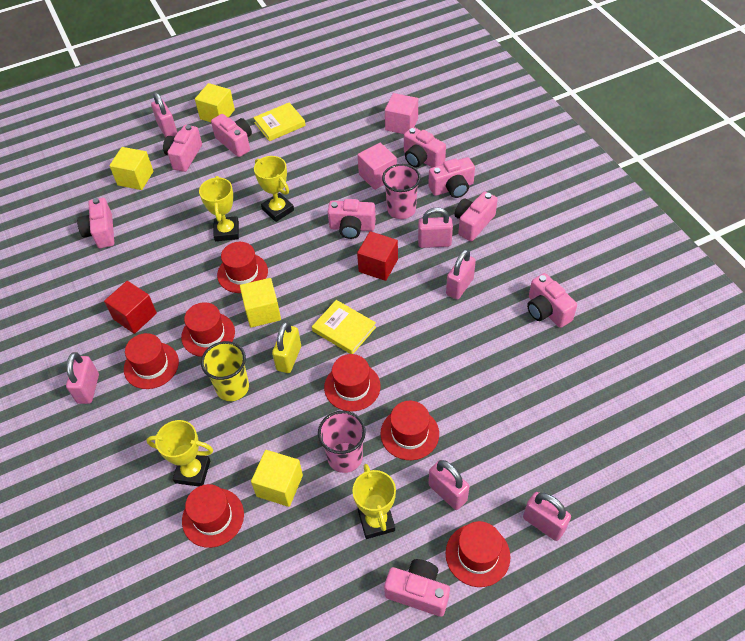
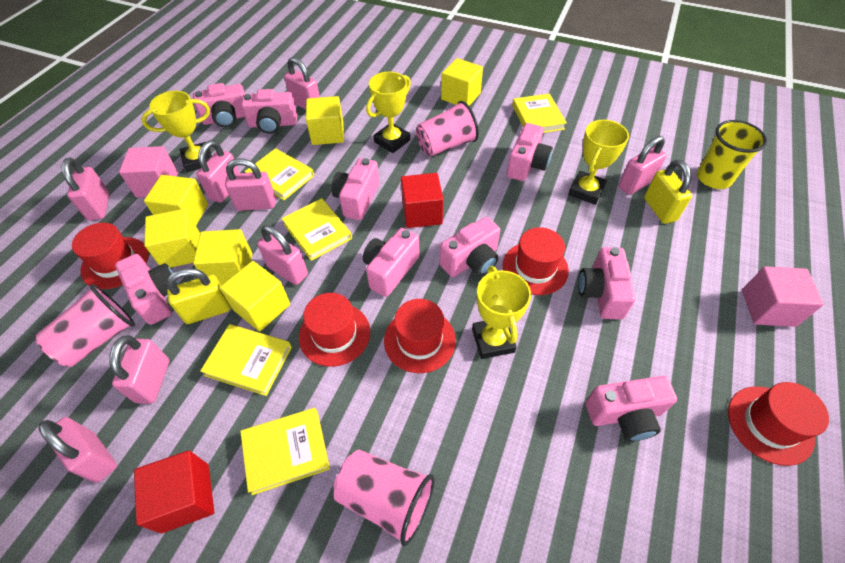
pink cup: 2 -> 3
pink padlock: 6 -> 8
red hat: 7 -> 5
yellow book: 2 -> 5
yellow cube: 4 -> 6
yellow padlock: 1 -> 2

